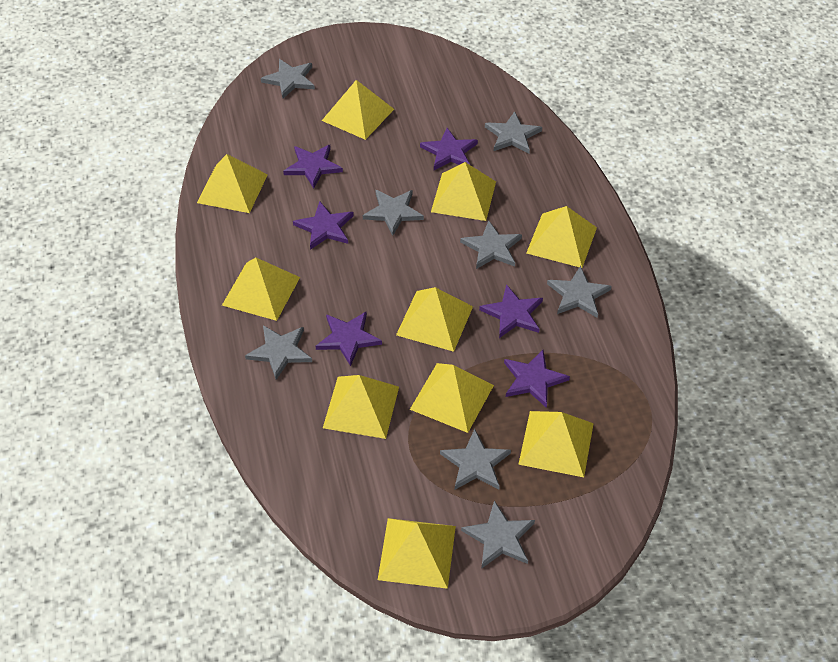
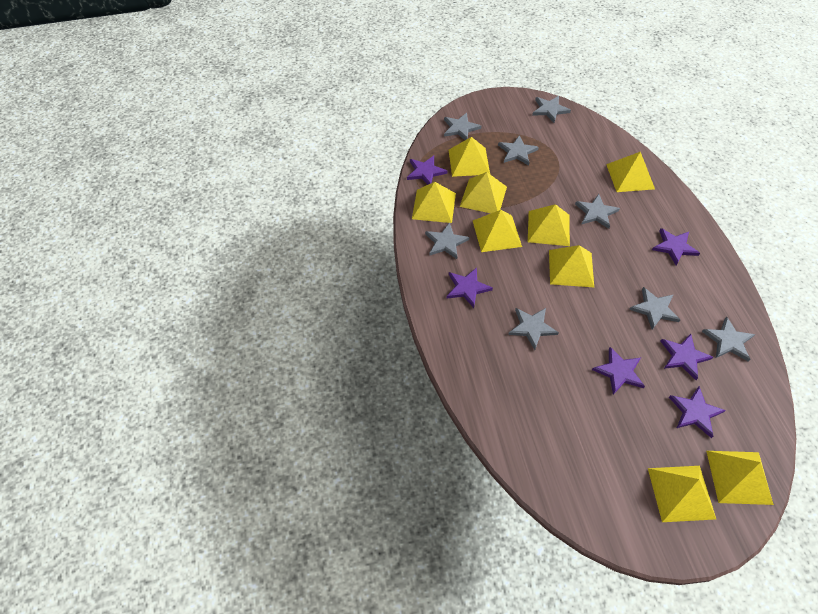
yellow pyramid: 10 -> 9

